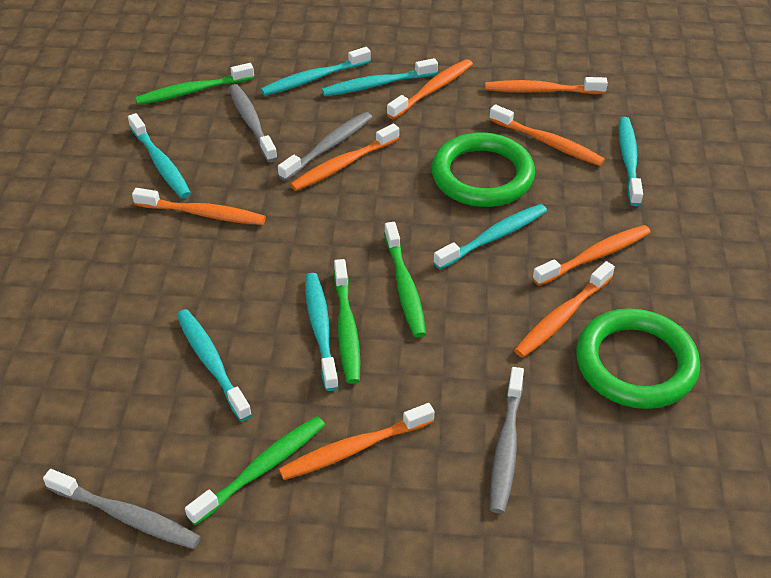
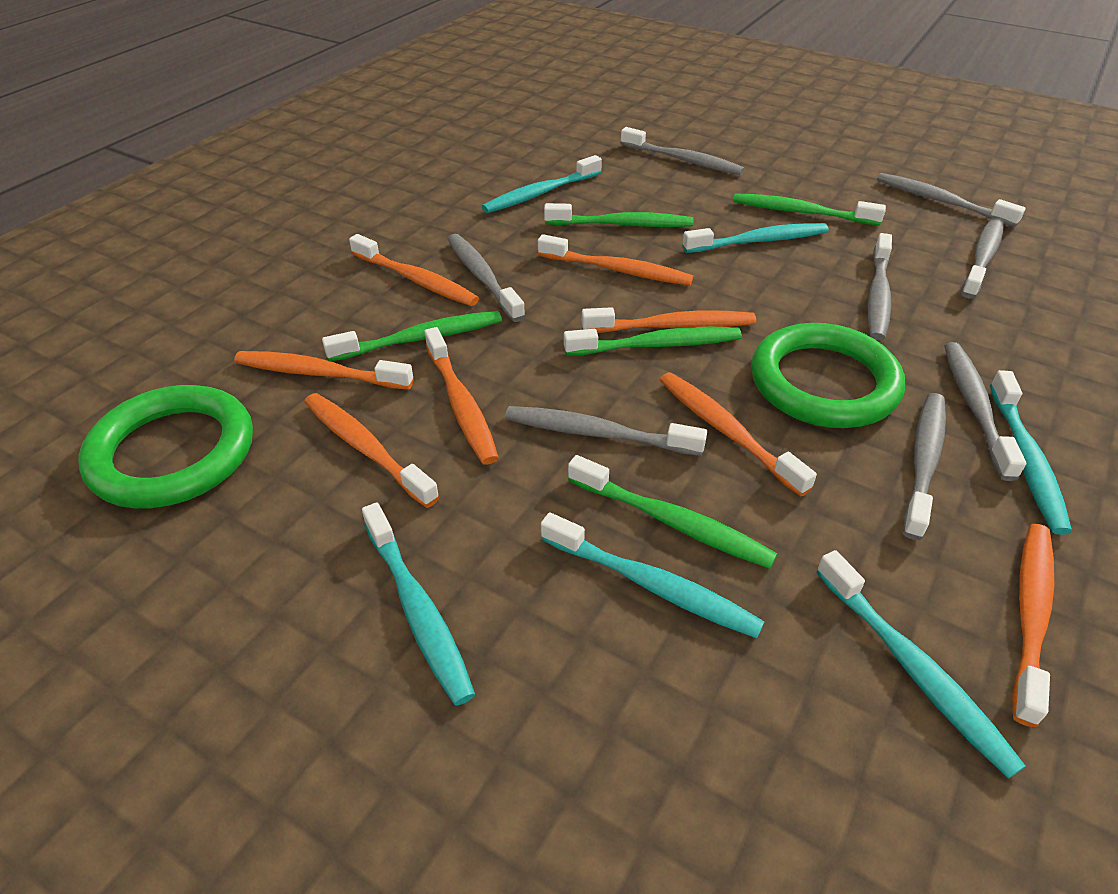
green toothbrush: 4 -> 5
grey toothbrush: 4 -> 8
turquoise toothbrush: 7 -> 6

